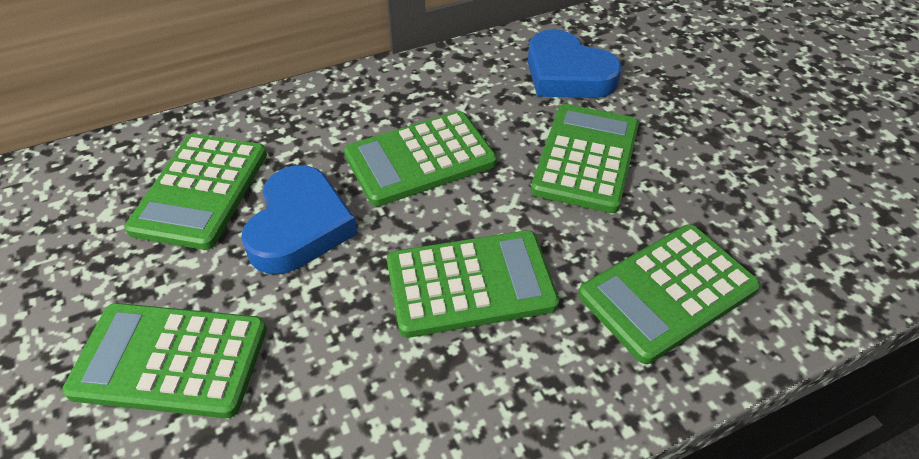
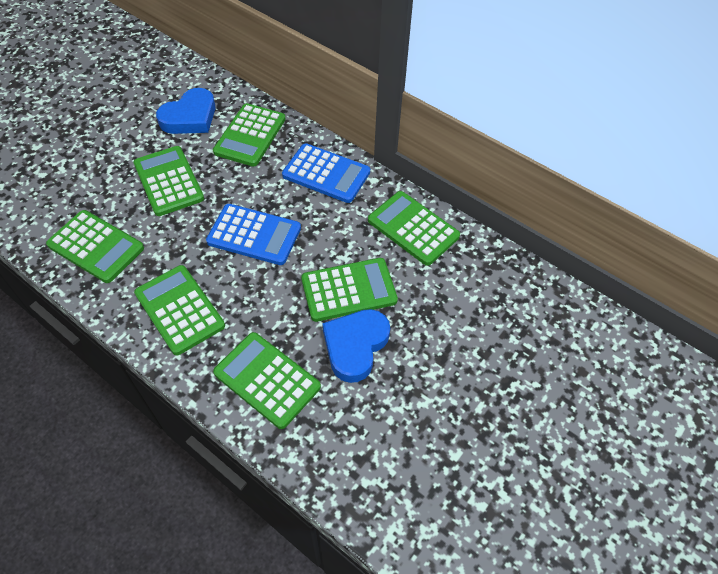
blue calculator: 0 -> 2
green calculator: 6 -> 7

